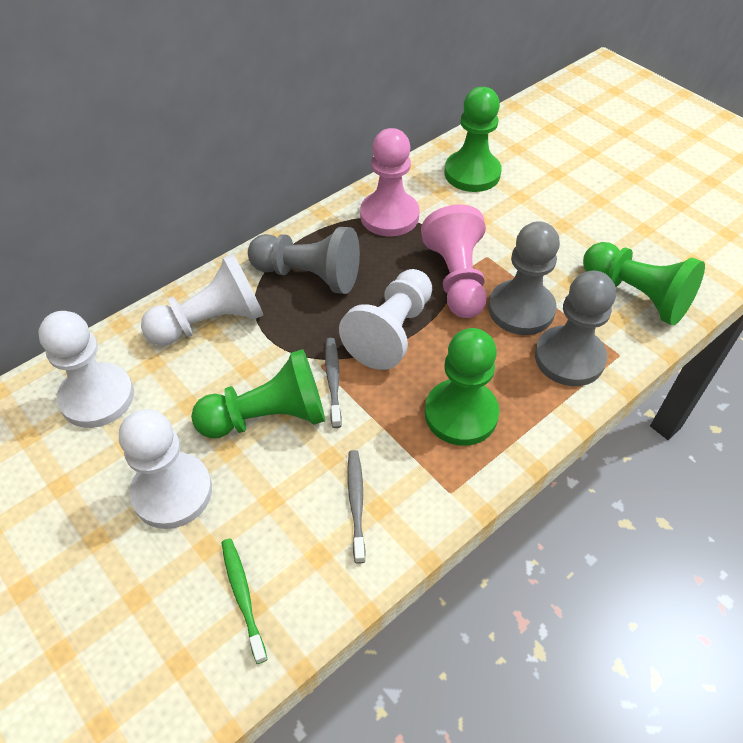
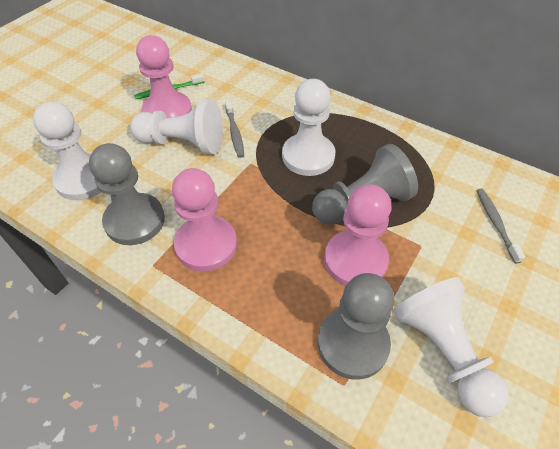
green pawn: 4 -> 0
pink pawn: 2 -> 3

